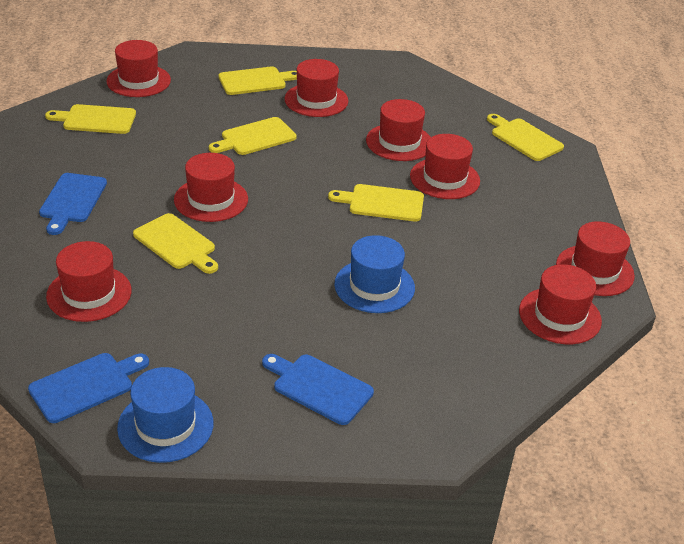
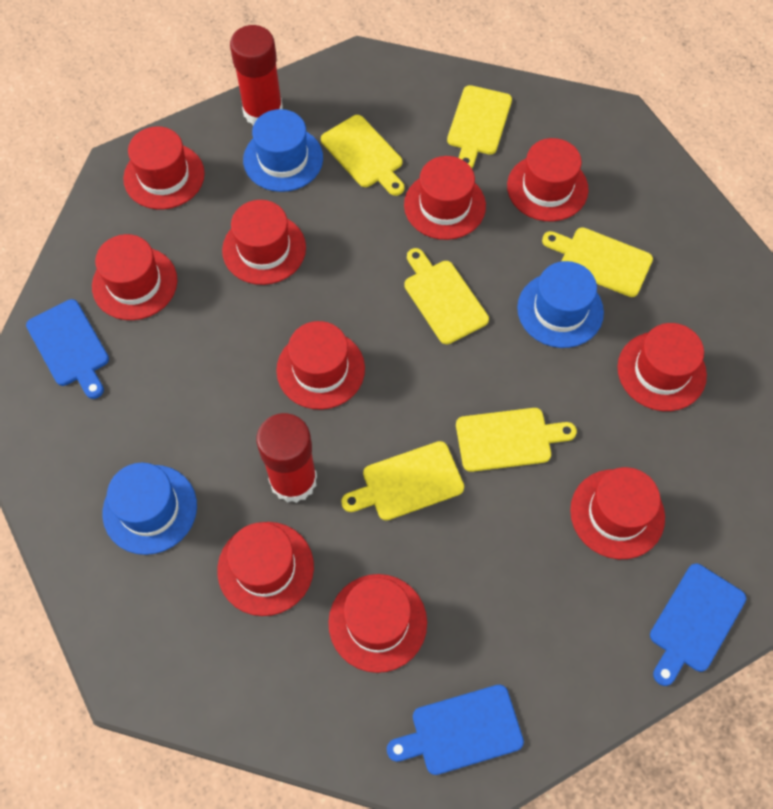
blue hat: 2 -> 3
red glue stick: 0 -> 2
red hat: 8 -> 10

